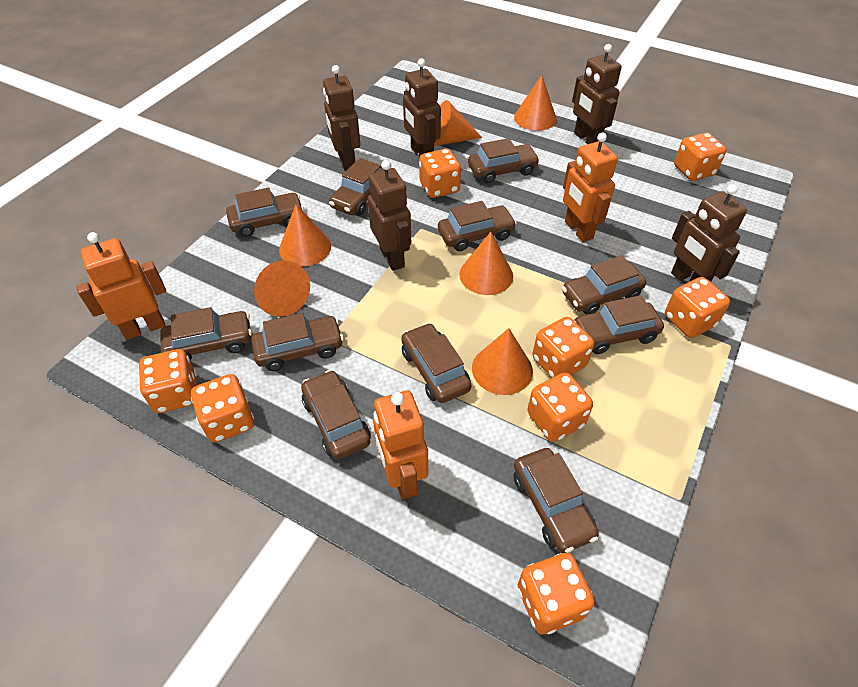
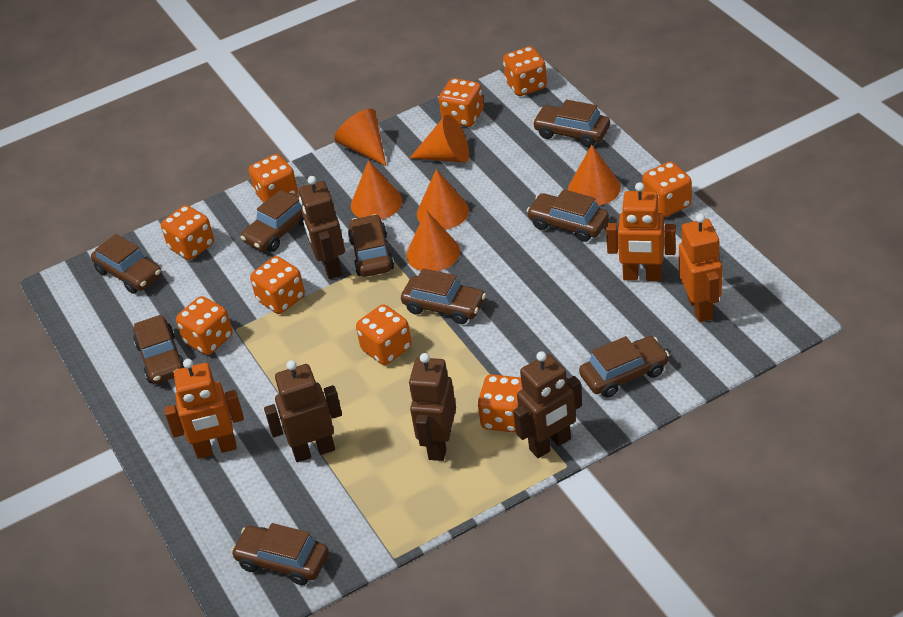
brown car: 11 -> 9
brown robot: 5 -> 4
orange dice: 8 -> 9

